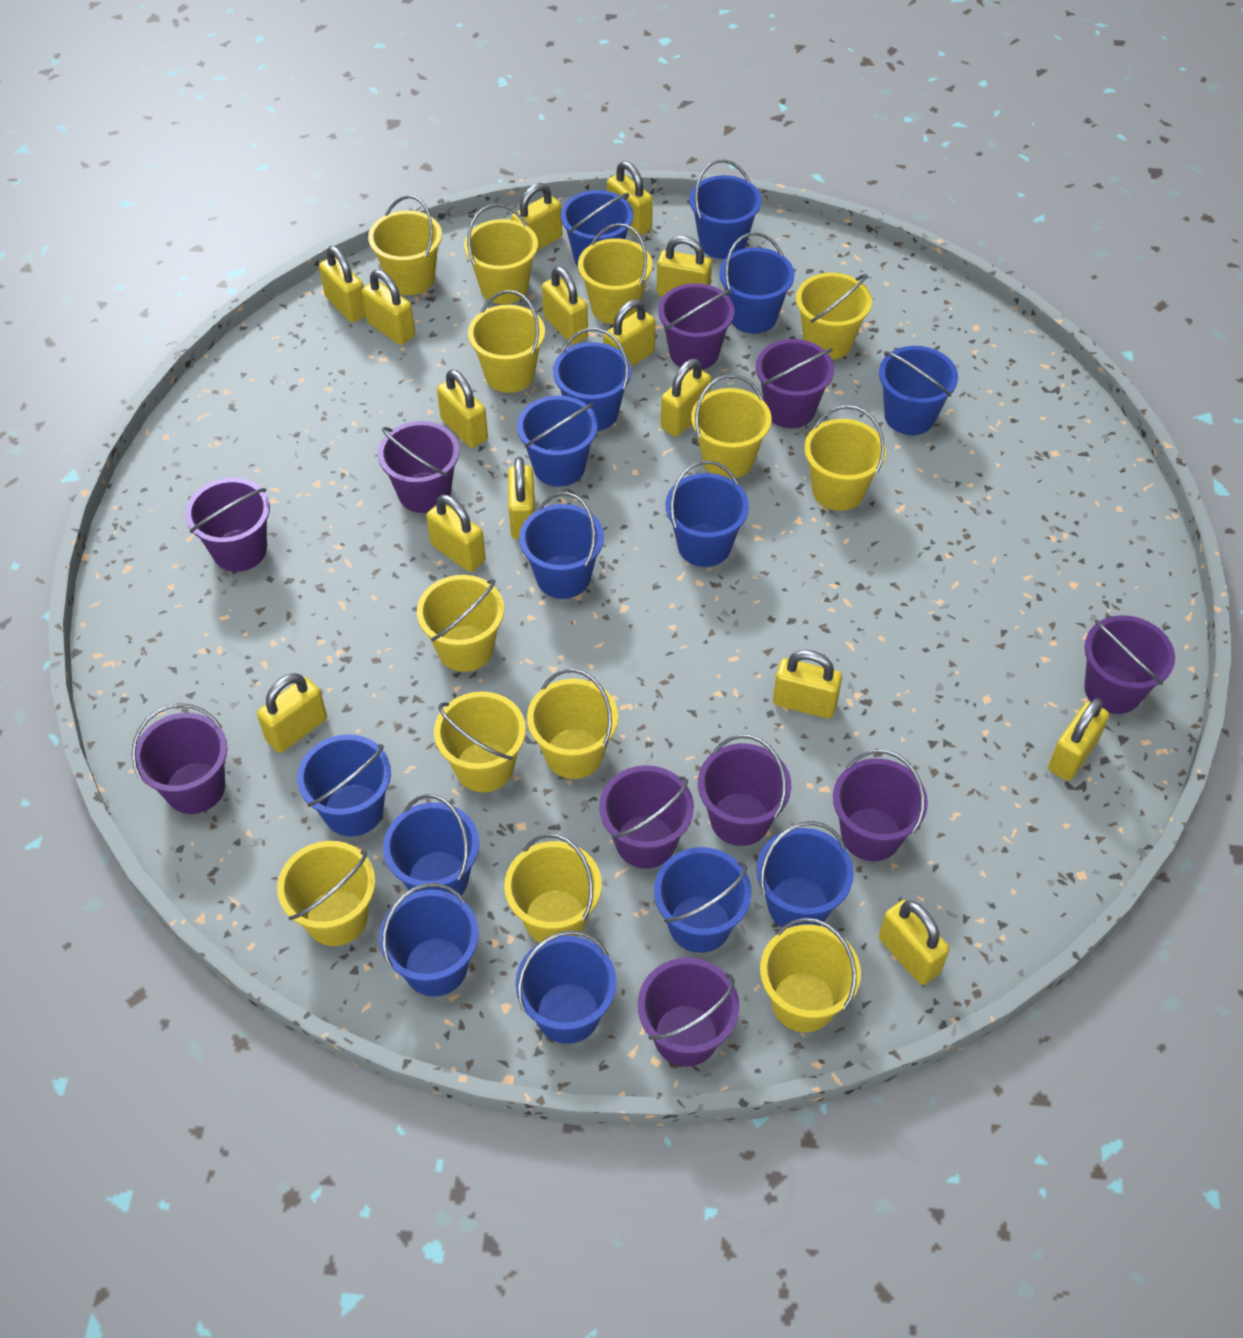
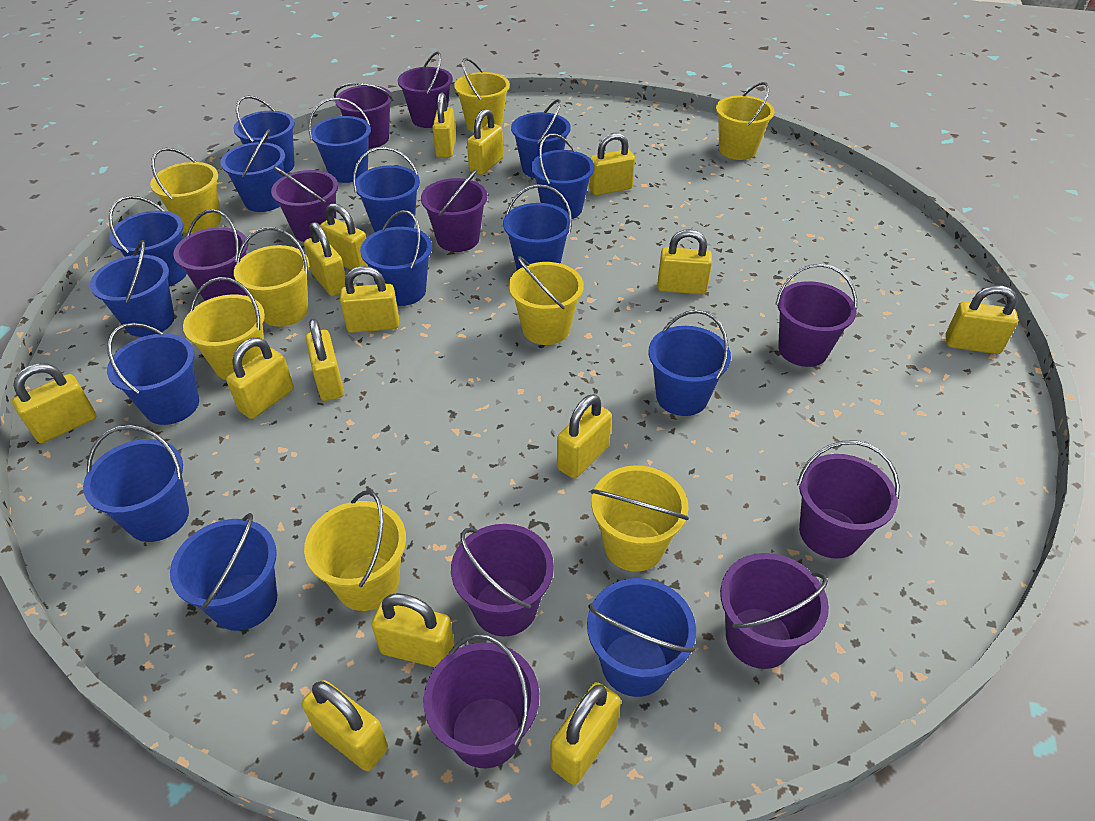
blue bucket: 14 -> 15
yellow bucket: 13 -> 8

